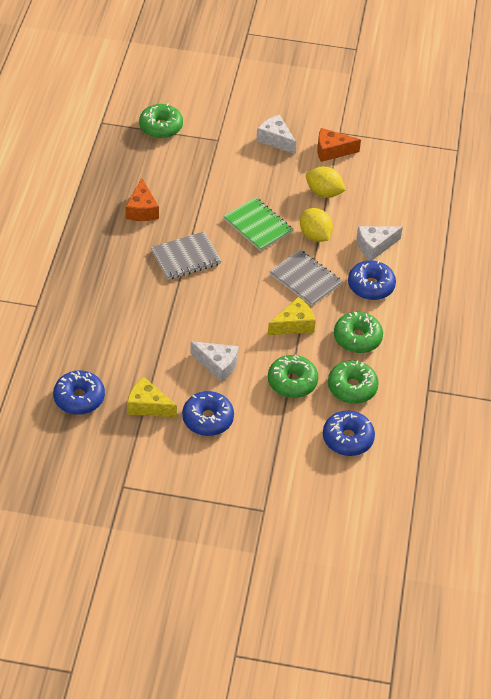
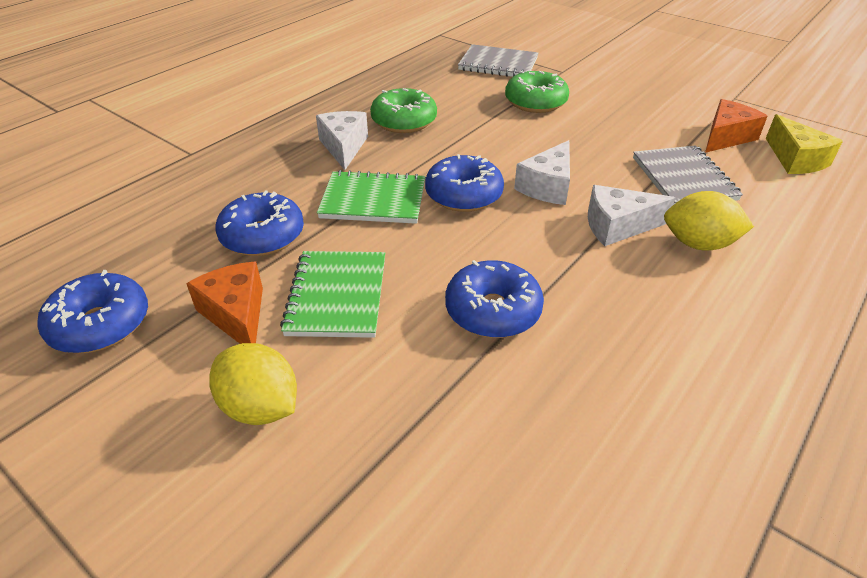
green donut: 4 -> 2
green notebook: 1 -> 2
yellow cheese: 2 -> 1

